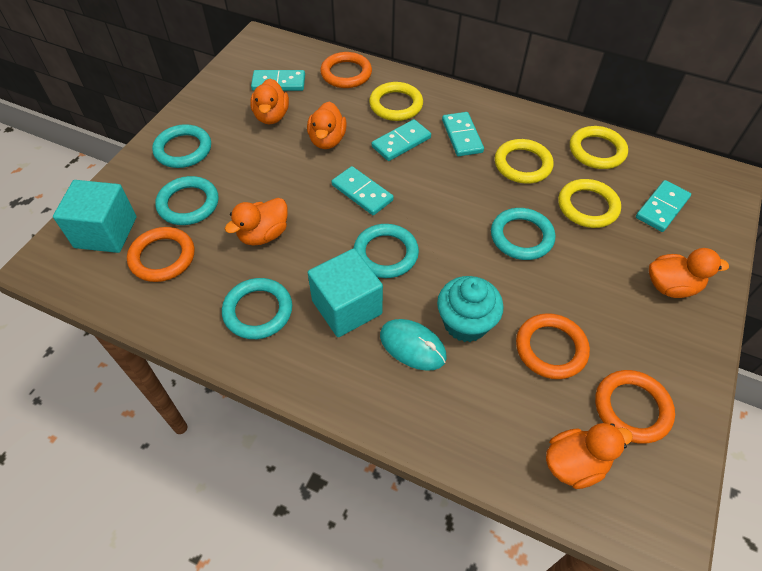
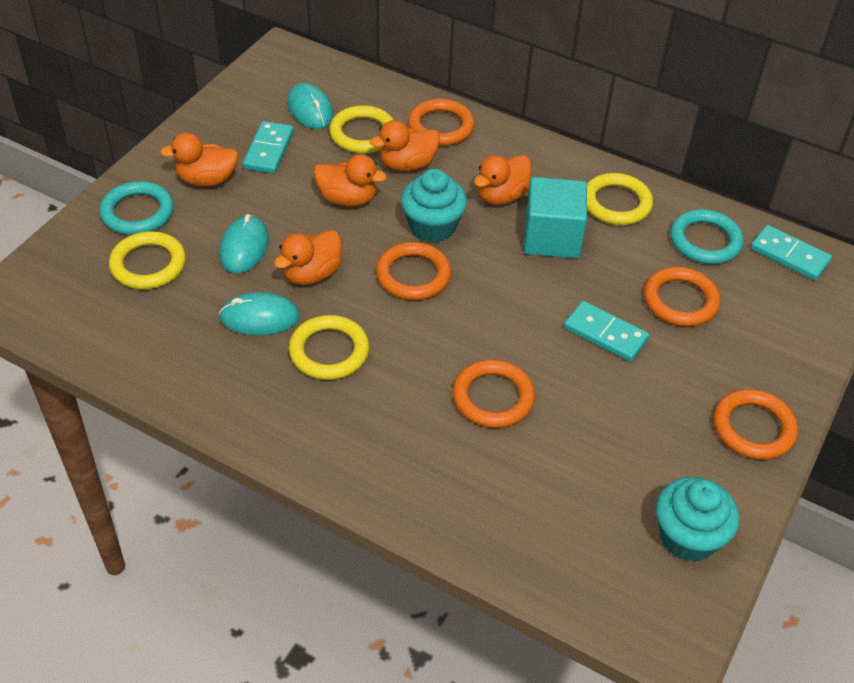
orange ring: 4 -> 5
turquoise cube: 2 -> 1
turquoise cupcake: 1 -> 2
turquoise domino: 5 -> 3
turquoise mouse: 1 -> 3
turquoise ring: 5 -> 2

